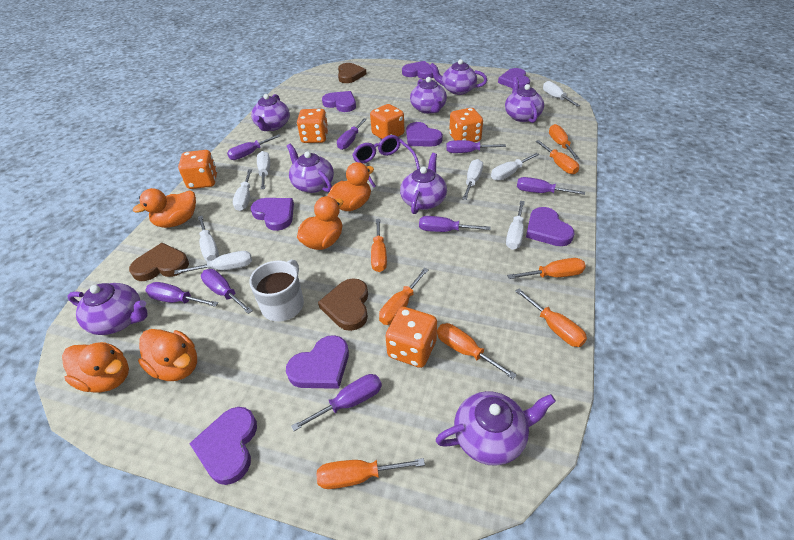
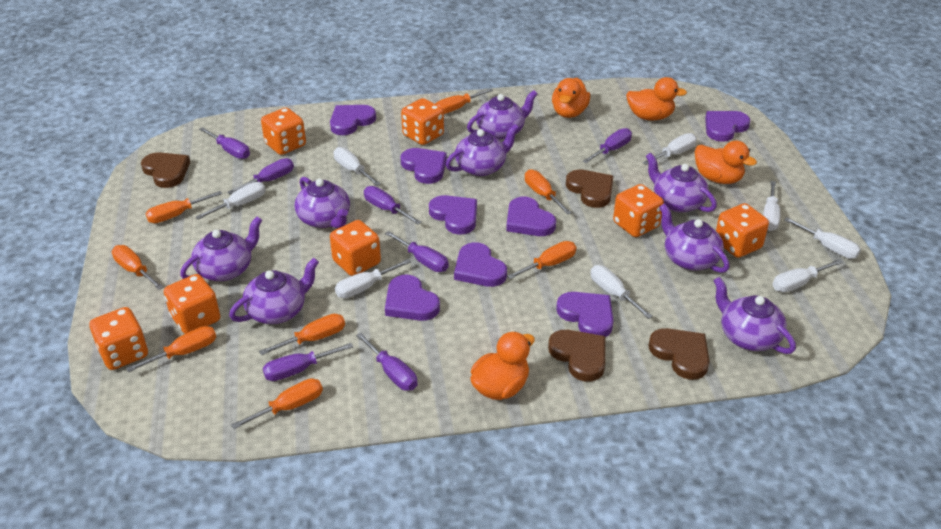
brown heart: 3 -> 4
orange dice: 5 -> 7
orange duck: 5 -> 4
purple glasses: 1 -> 0
purple screwdriver: 8 -> 7
white mug: 1 -> 0

